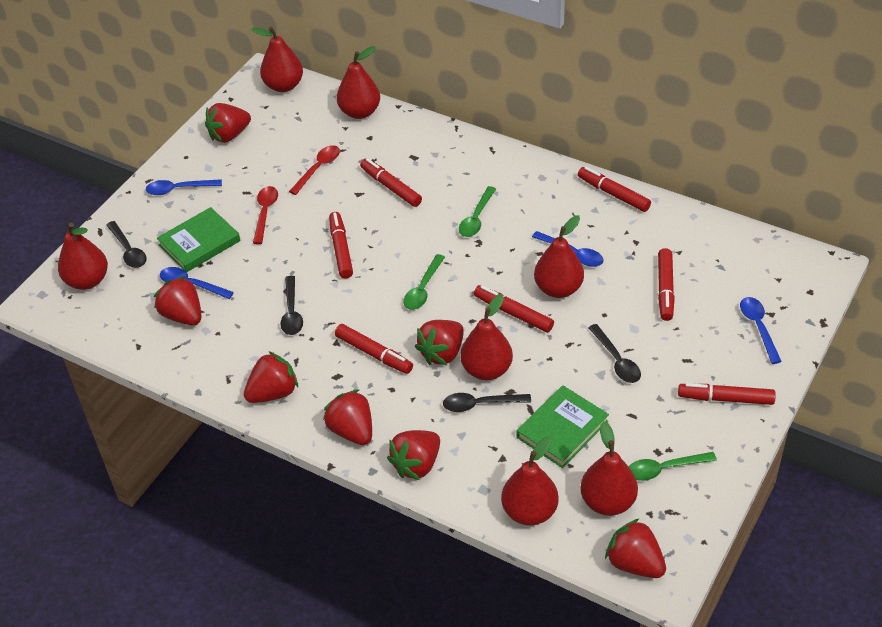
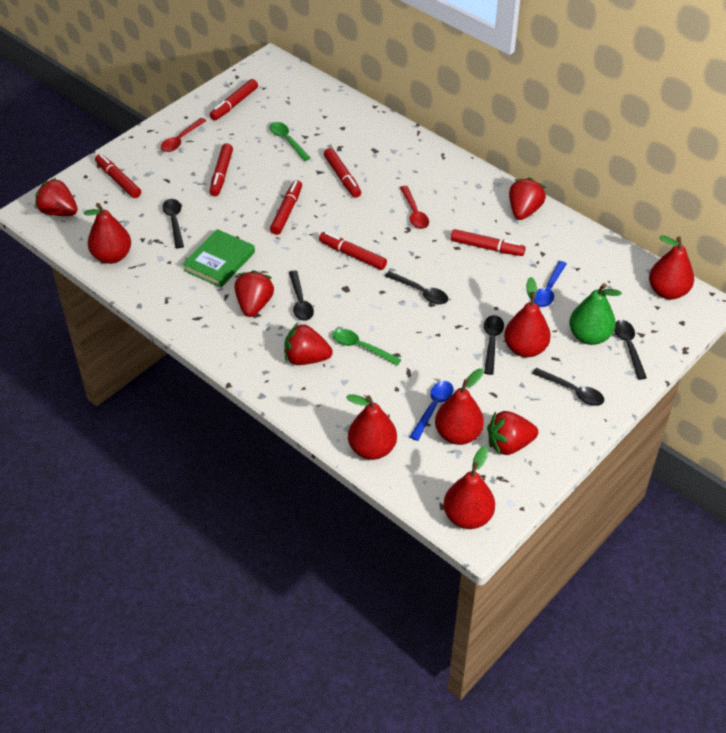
black spoon: 4 -> 6
blue spoon: 4 -> 2
green book: 2 -> 1
green pear: 0 -> 1
green spoon: 3 -> 2
red pear: 7 -> 6
red strawberry: 7 -> 5

